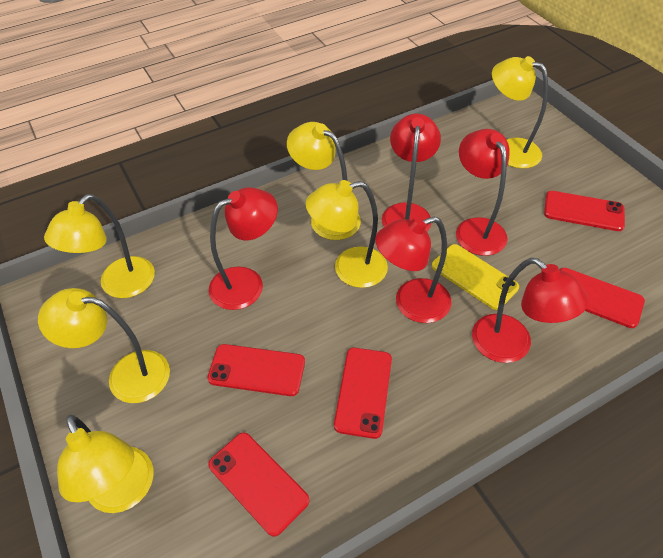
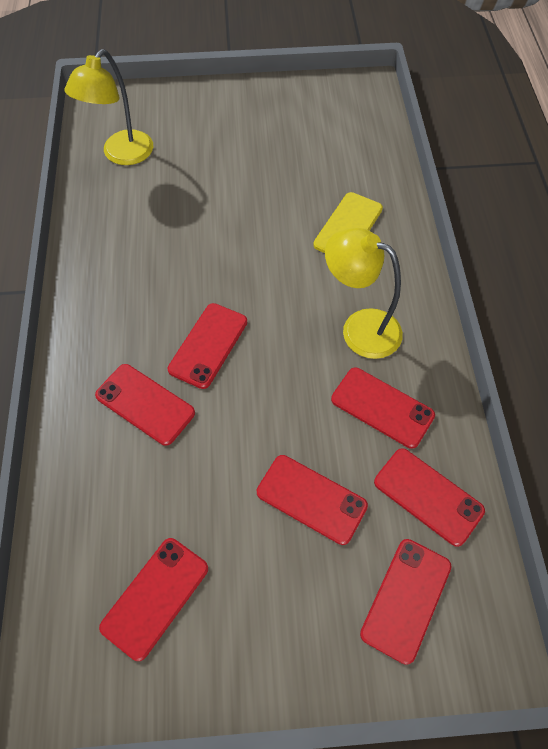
red lamp: 5 -> 0
red phone: 5 -> 7
yellow lamp: 6 -> 2

